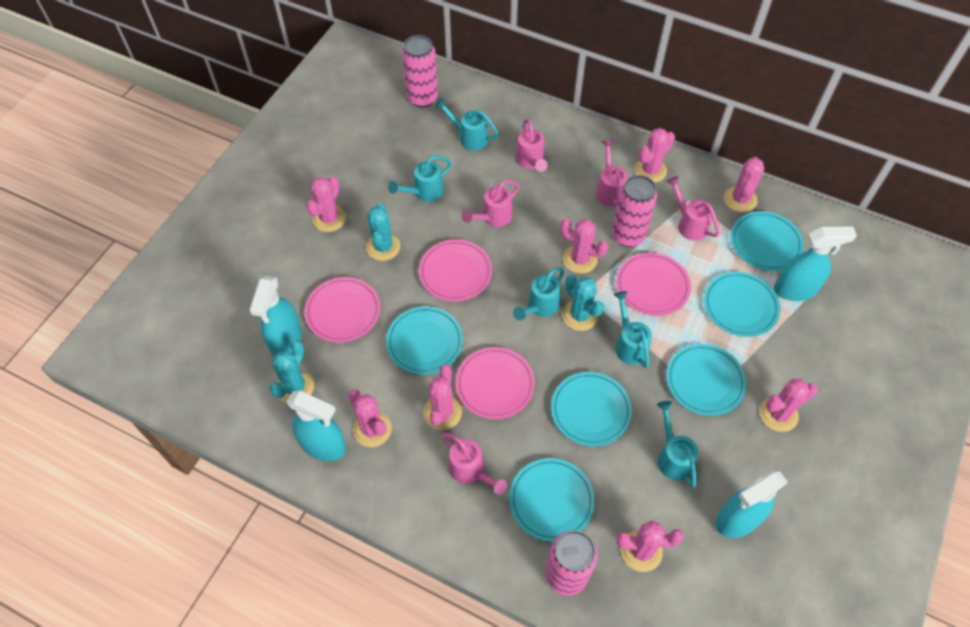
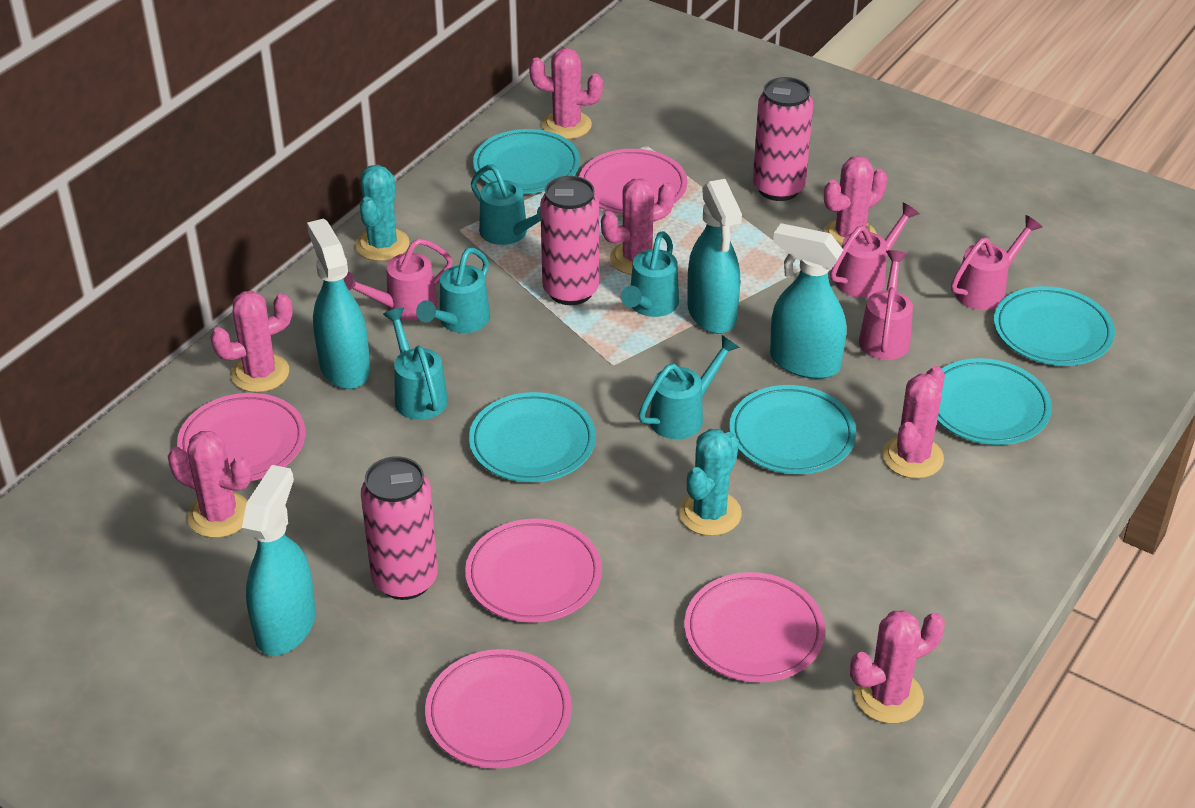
pink cactus: 8 -> 7
pink plate: 4 -> 5
pink watering can: 5 -> 4
turquoise cactus: 3 -> 2
turquoise plate: 6 -> 5

